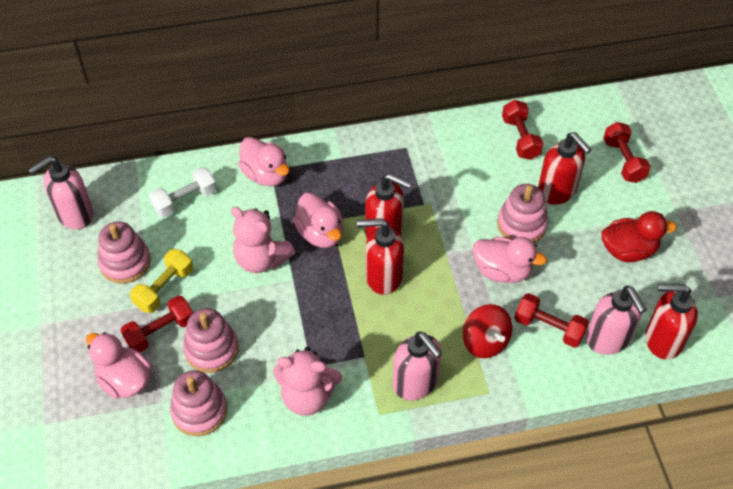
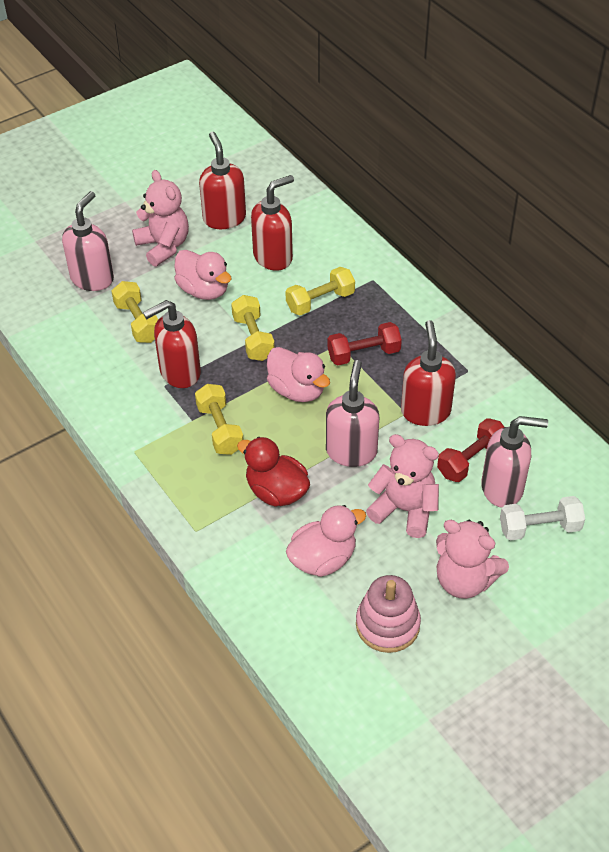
pink duck: 4 -> 3
pink stacking toy: 4 -> 1
pink teddy bear: 2 -> 3
red dumbbell: 4 -> 2
red spinning top: 1 -> 0
yellow dumbbell: 1 -> 4

